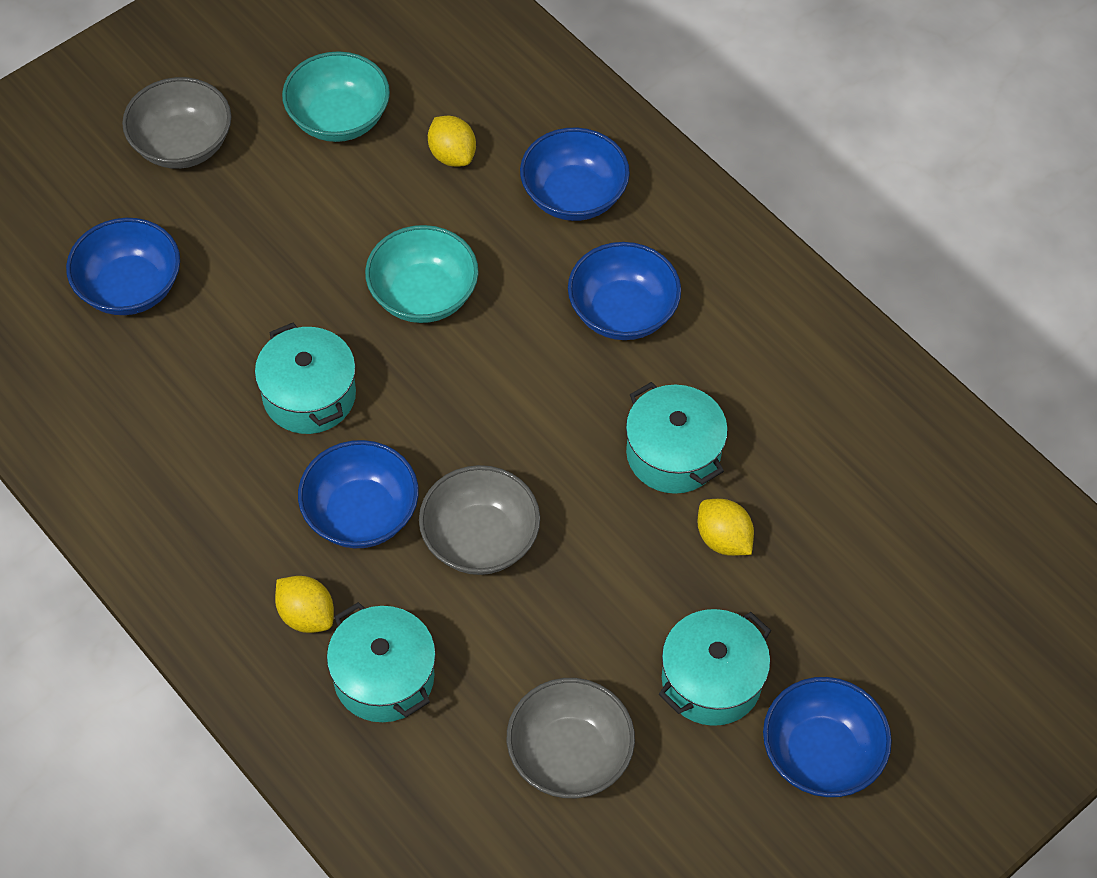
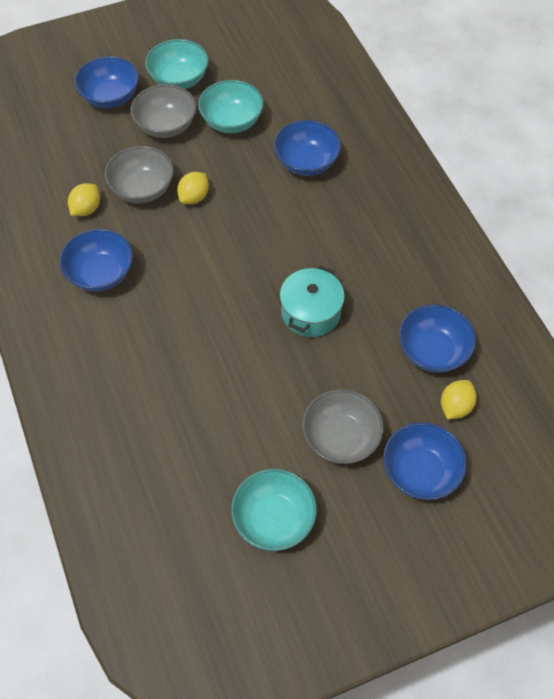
turquoise bowl: 2 -> 3
turquoise pot: 4 -> 1

